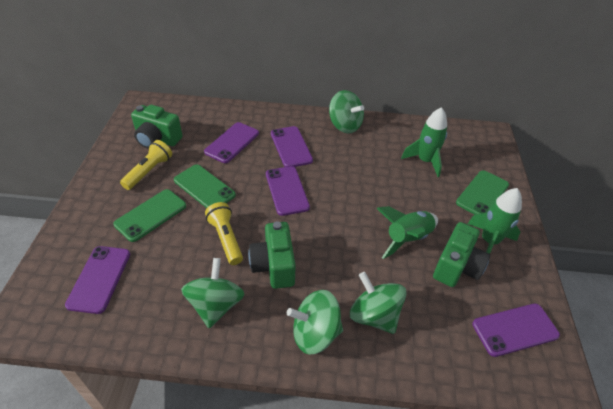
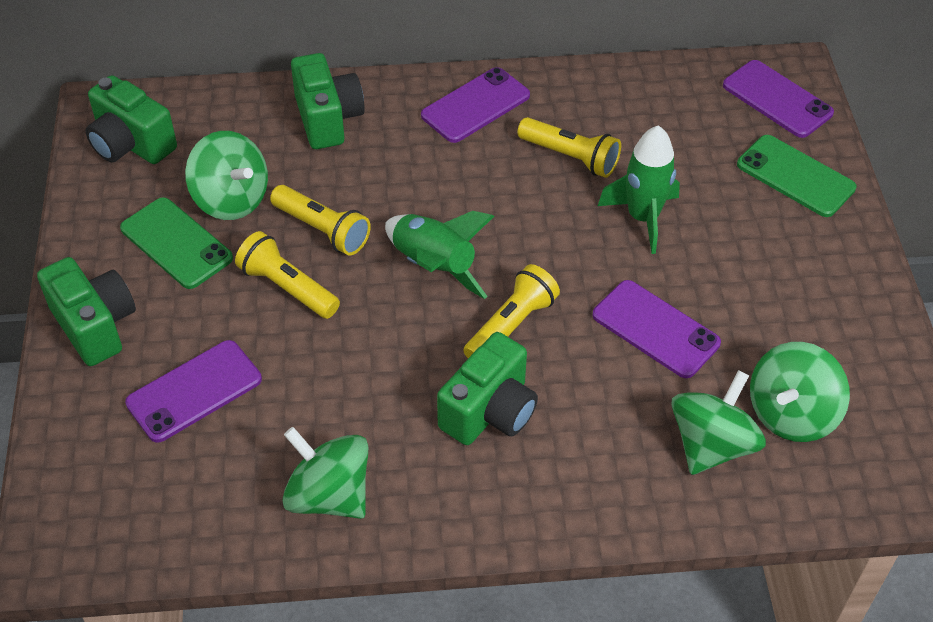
green camera: 3 -> 4
green phone: 3 -> 2
green rocket: 3 -> 2
purple phone: 5 -> 4
yellow flashlight: 2 -> 4

